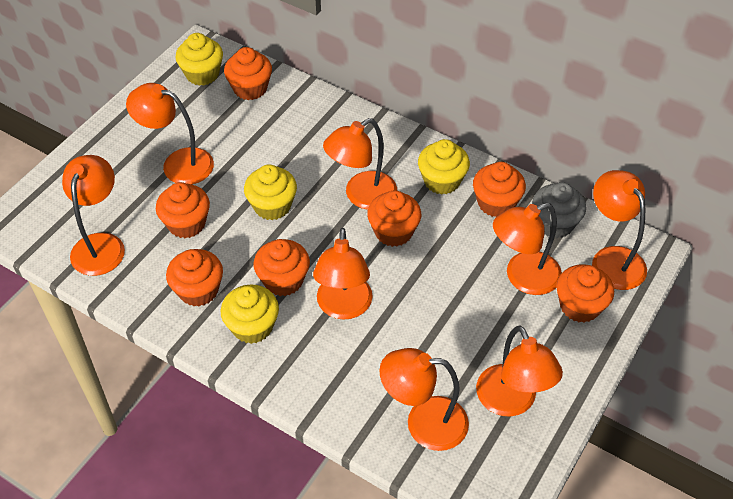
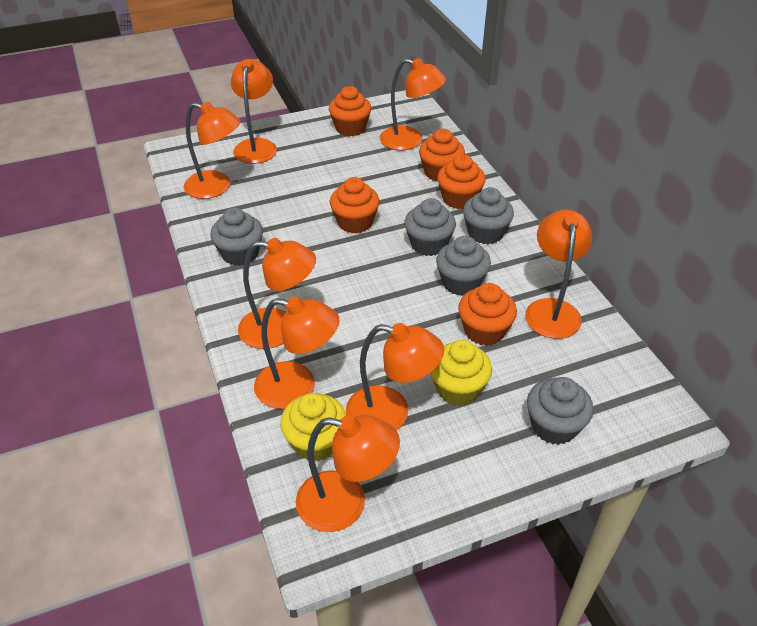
grey cupcake: 1 -> 5
orange cupcake: 7 -> 5
yellow cupcake: 4 -> 2

